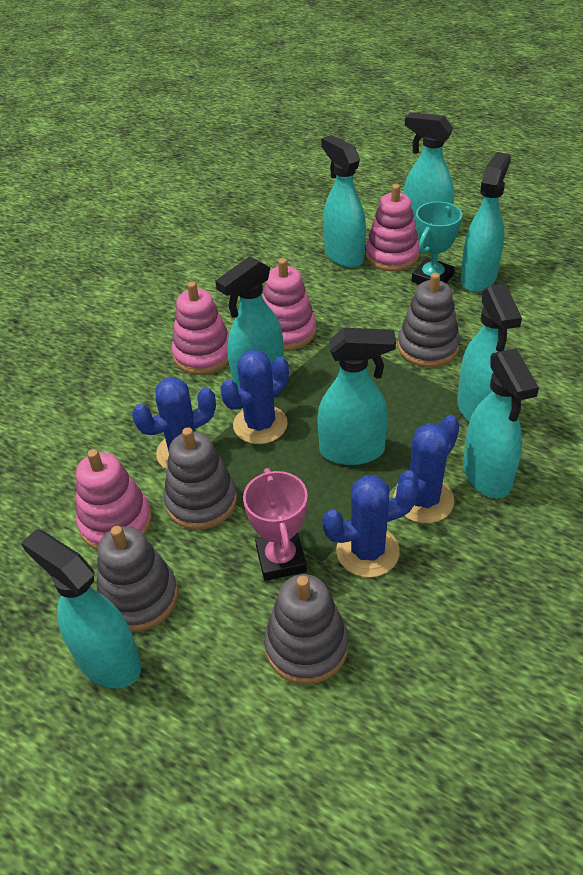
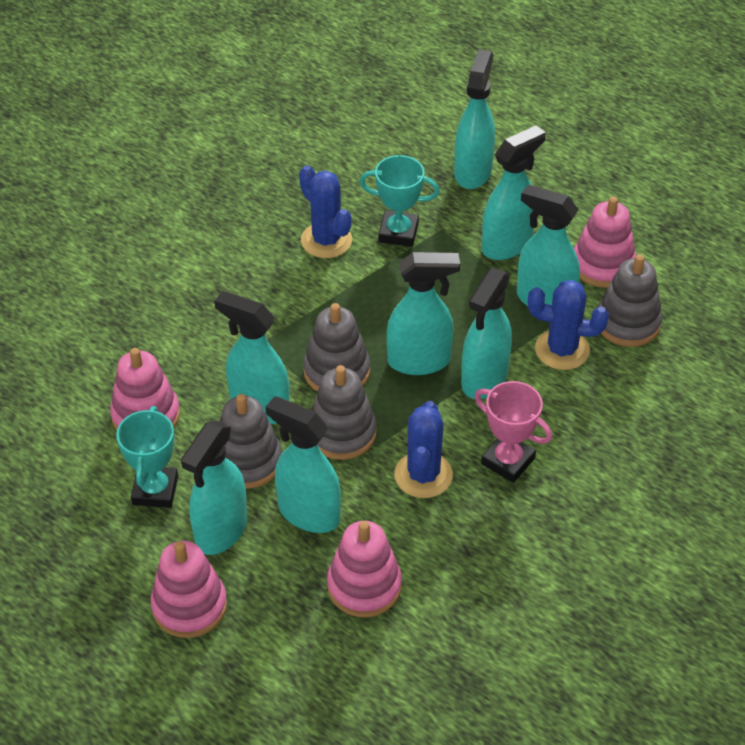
blue cactus: 4 -> 3
turquoise trophy: 1 -> 2

